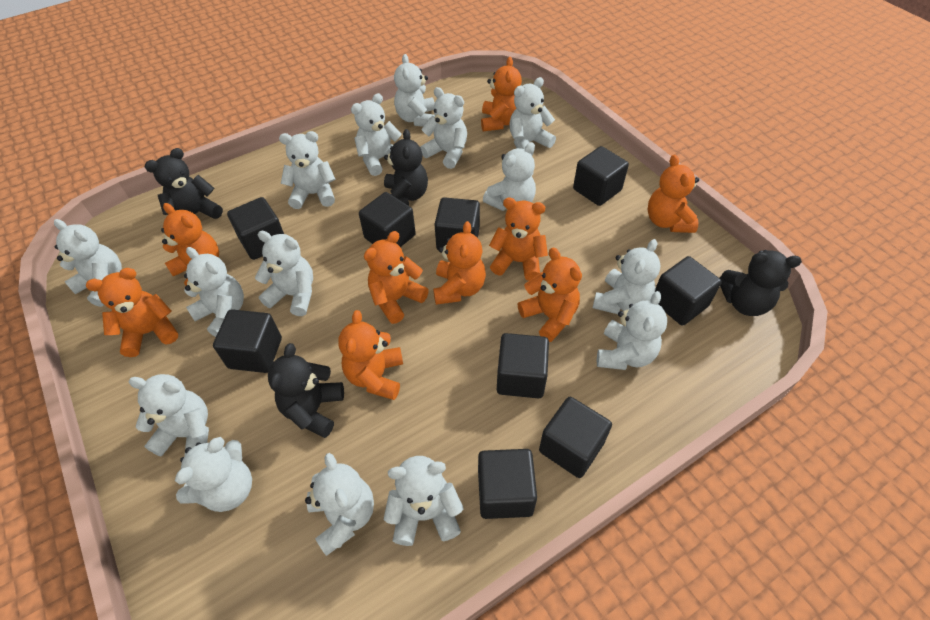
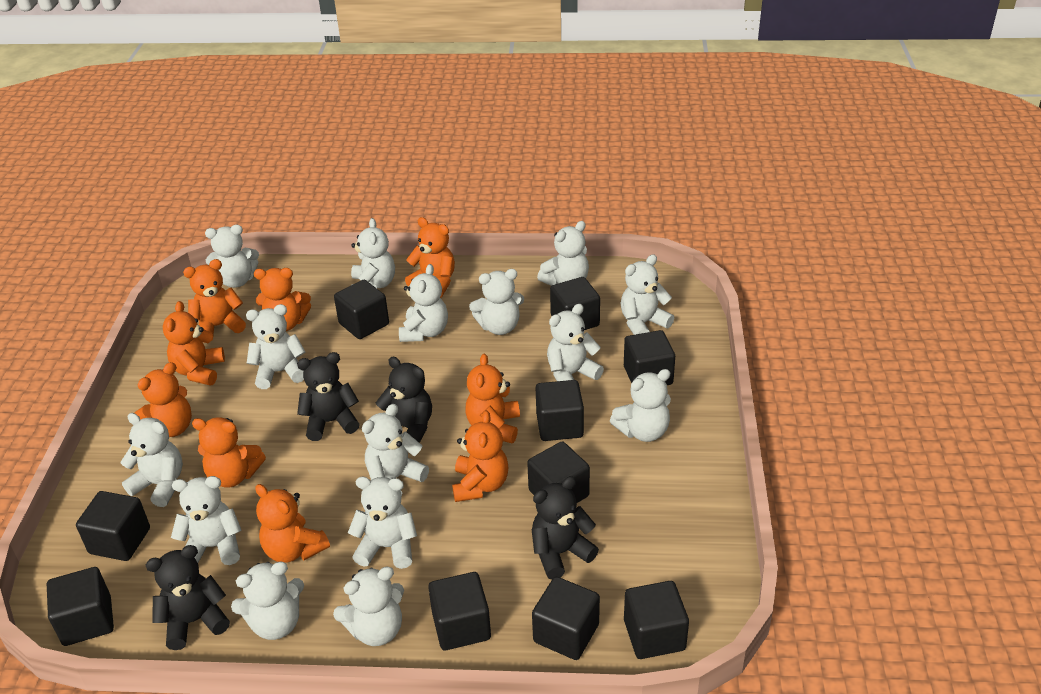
black cube: 9 -> 10

